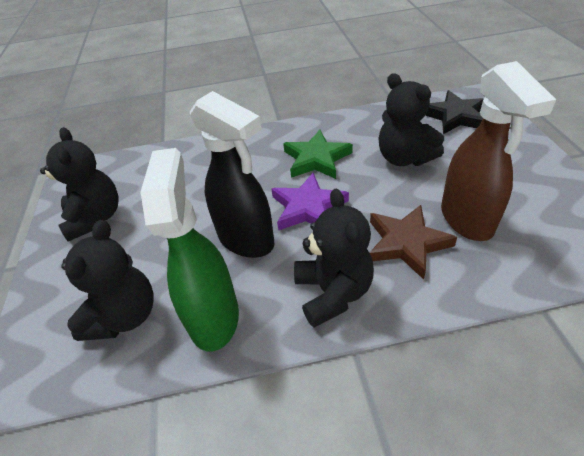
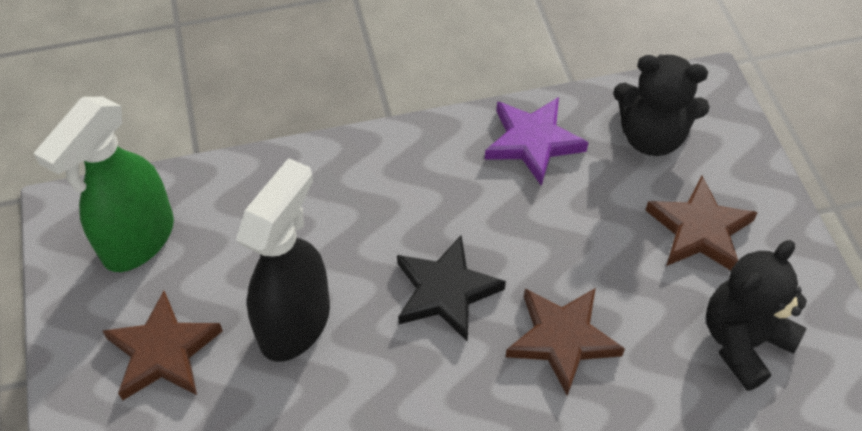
black teddy bear: 4 -> 2
brown spray bottle: 1 -> 0
brown star: 1 -> 3
green star: 1 -> 0

